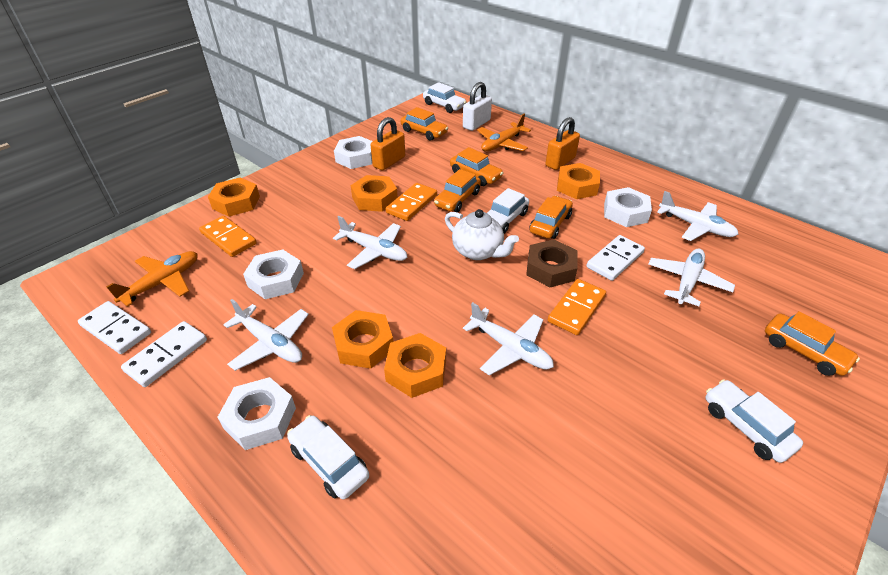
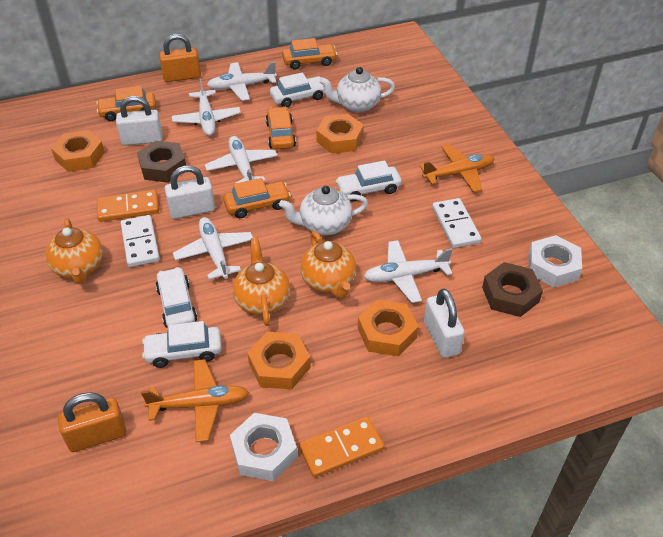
brown nut: 1 -> 2
orange car: 5 -> 4
orange domino: 3 -> 2
orange nut: 5 -> 4
orange teapot: 0 -> 3
white domino: 3 -> 2
white nut: 4 -> 2
white padlock: 1 -> 3
white teapot: 1 -> 2

